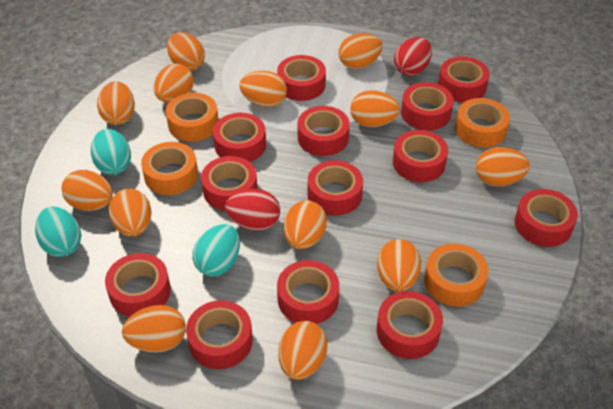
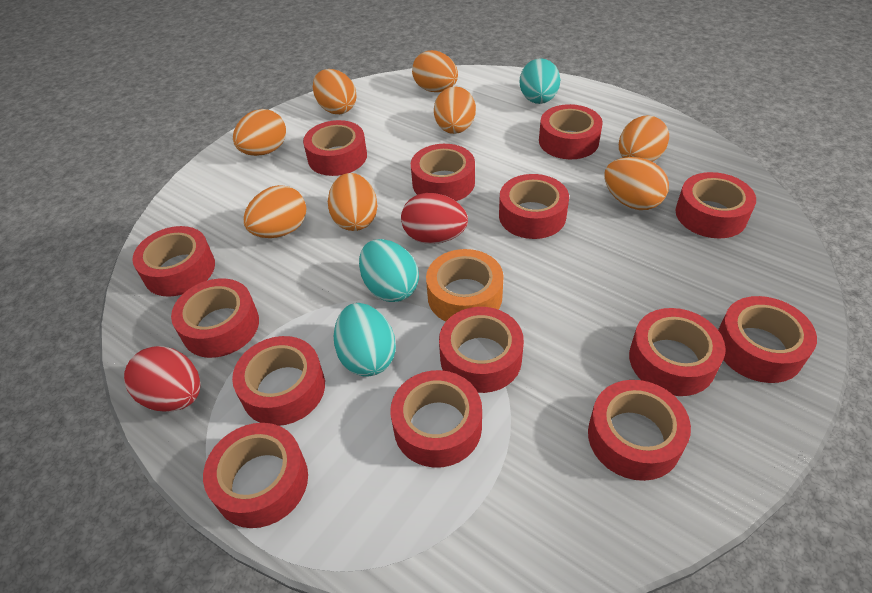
orange egg: 13 -> 8
orange tape: 4 -> 1
red tape: 13 -> 14

